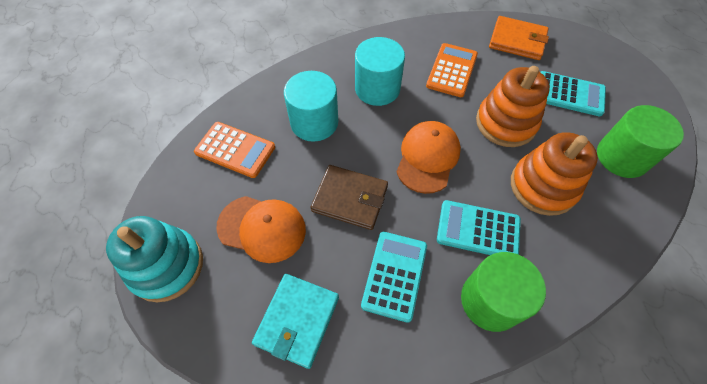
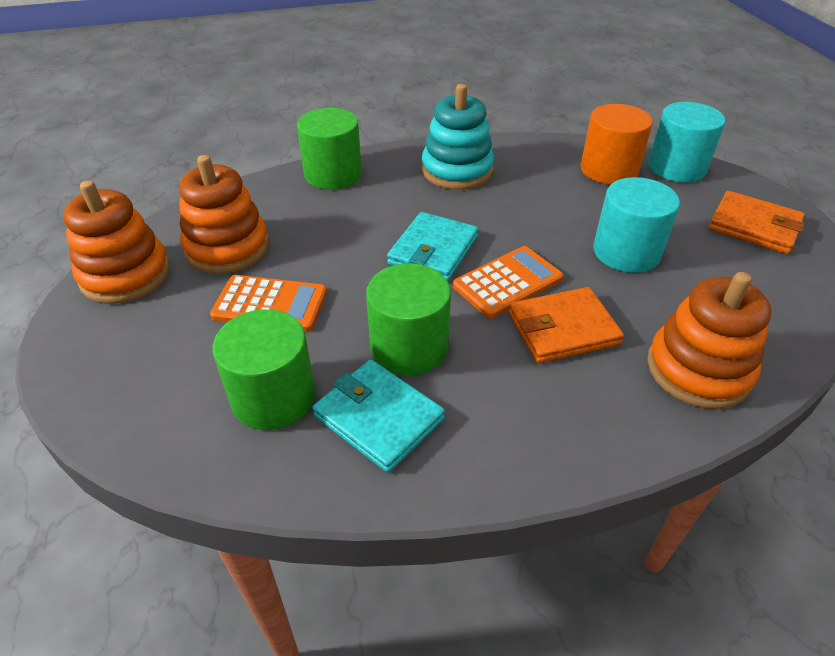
brown wallet: 1 -> 0
green cylinder: 2 -> 3
orange cap: 2 -> 0
orange cylinder: 0 -> 1
orange stacking toy: 2 -> 3
orange wallet: 1 -> 2
turquoise calculator: 3 -> 0
turquoise wallet: 1 -> 2

